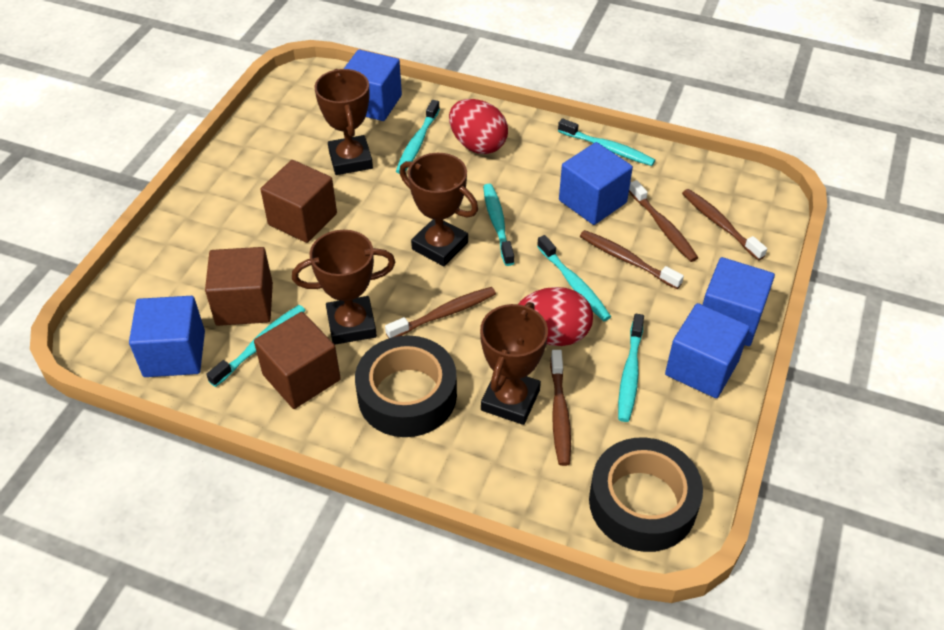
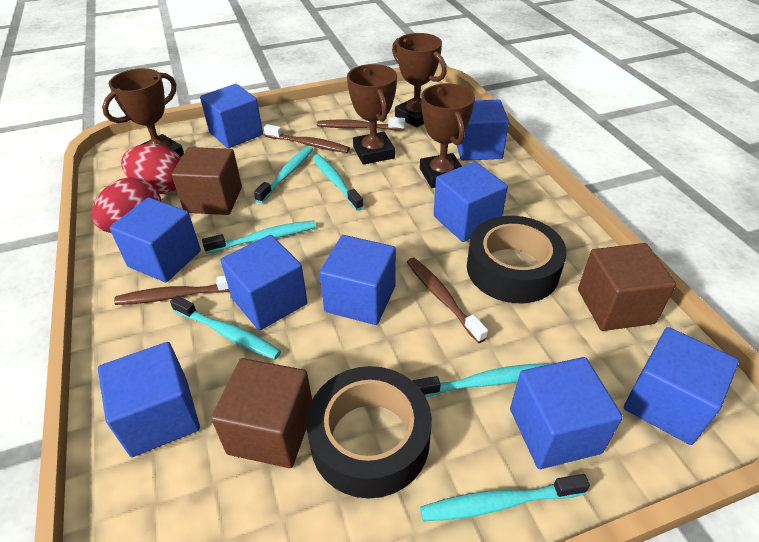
blue cube: 5 -> 9
brown toothbrush: 5 -> 4

